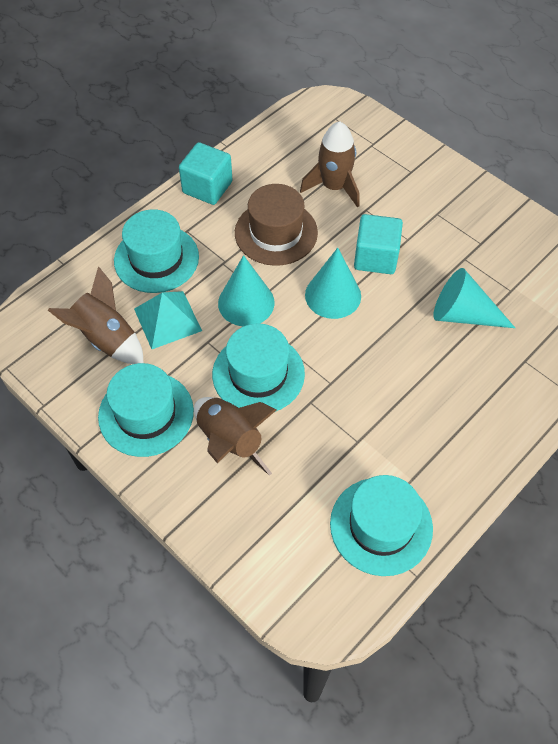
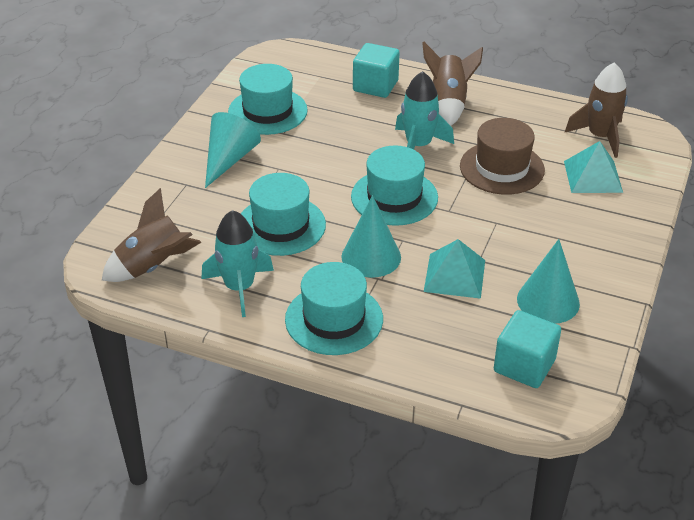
turquoise pyramid: 1 -> 2
turquoise rocket: 0 -> 2

